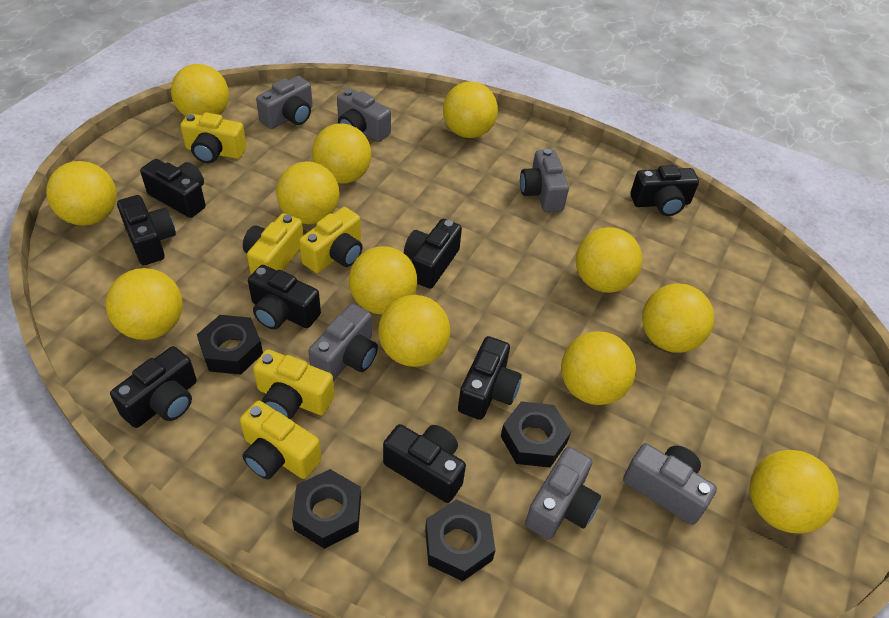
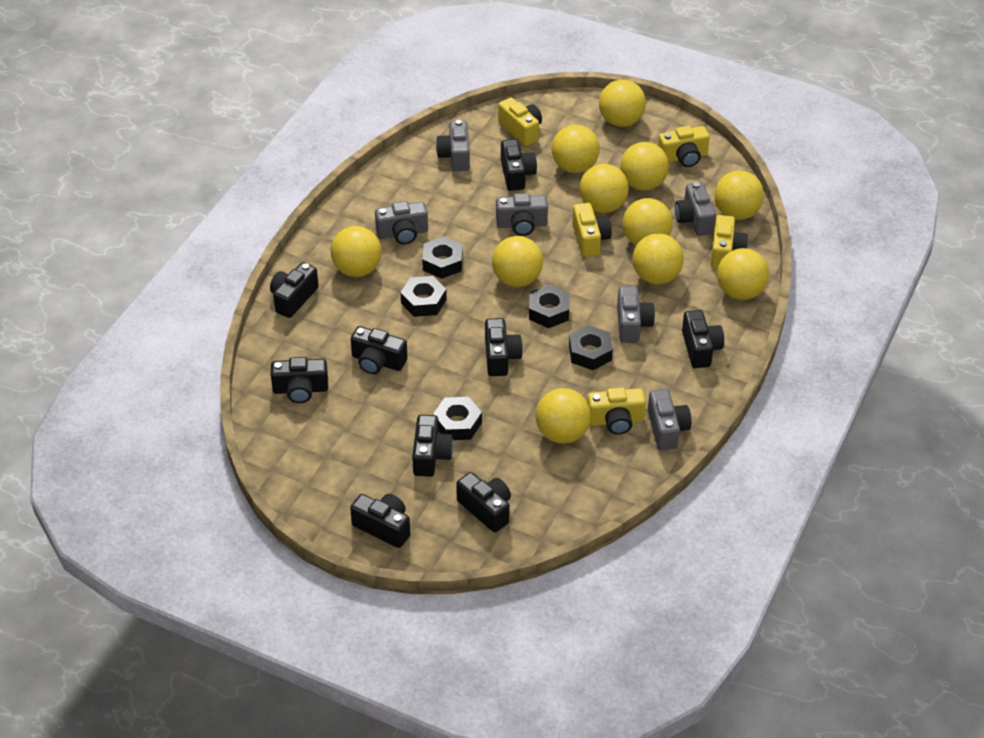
black camera: 8 -> 9
black nut: 4 -> 5
yellow ball: 12 -> 11

